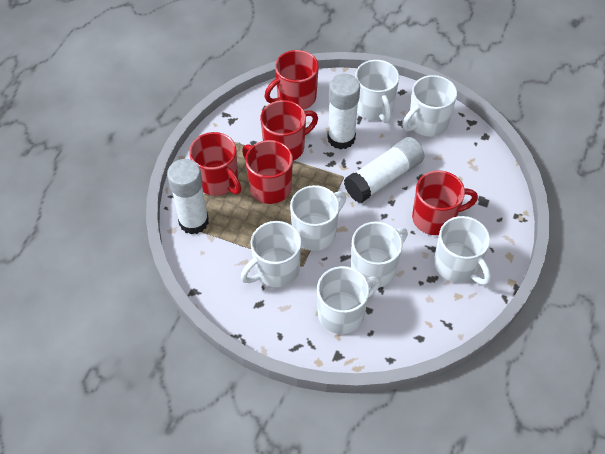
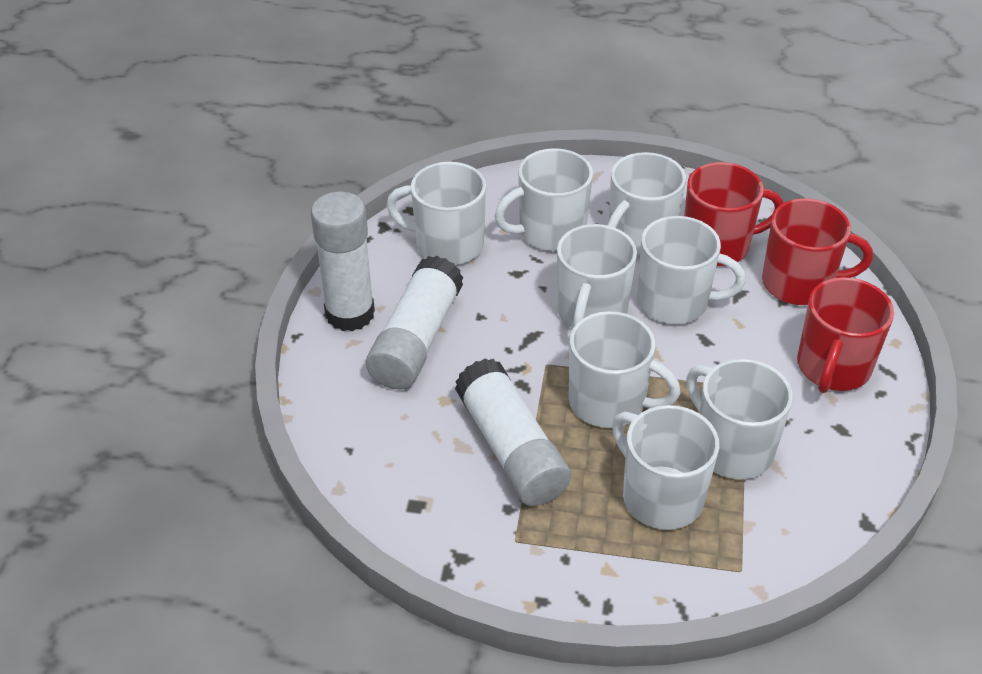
red mug: 5 -> 3
white mug: 7 -> 8

